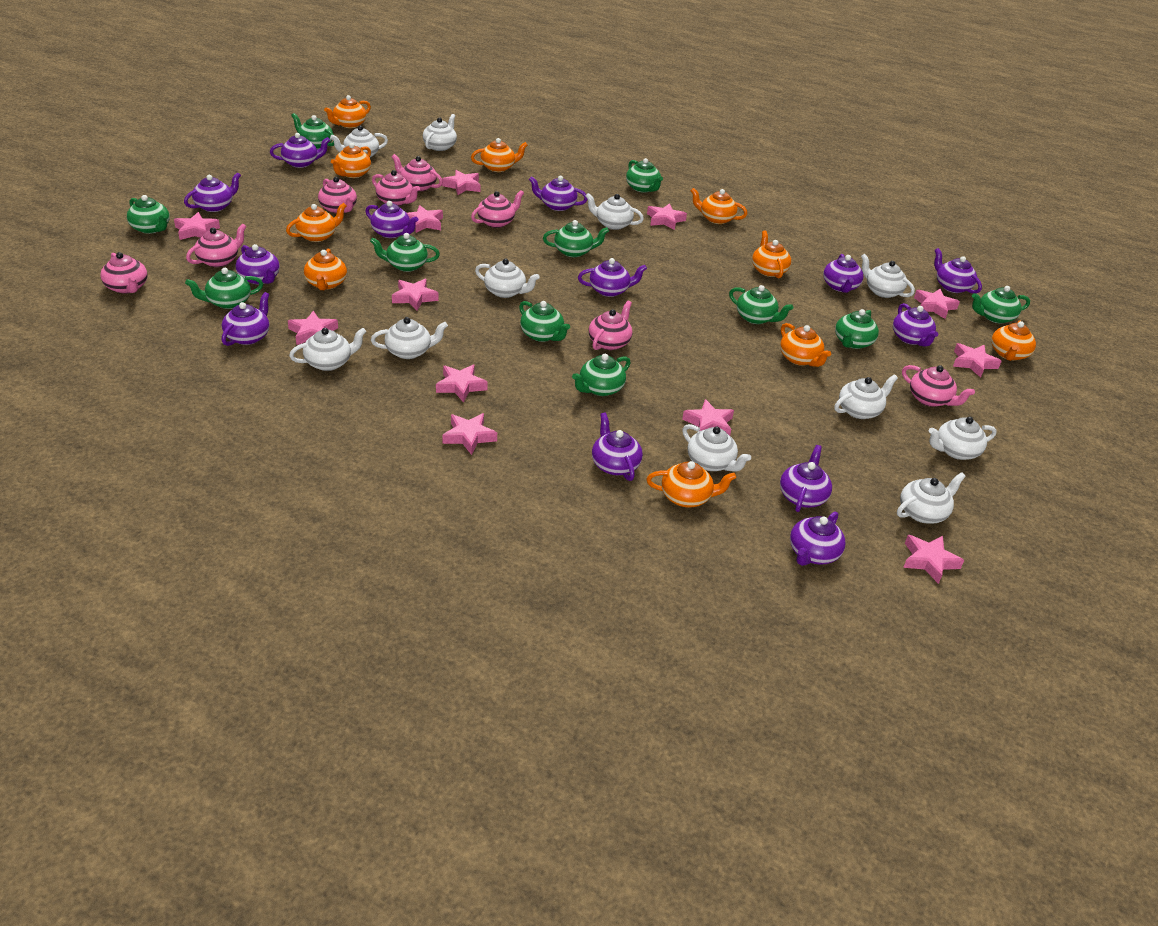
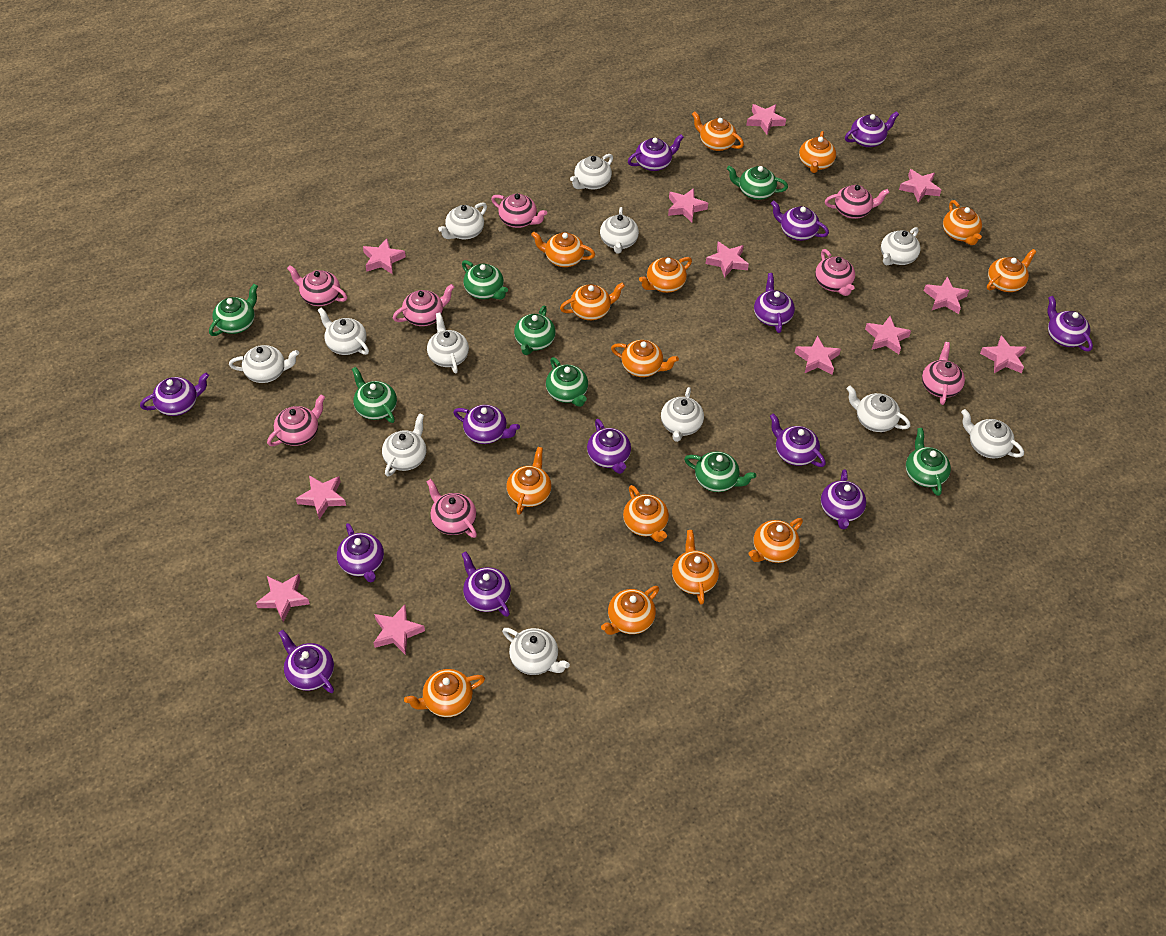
green teapot: 11 -> 8
orange teapot: 10 -> 14
white teapot: 11 -> 12

